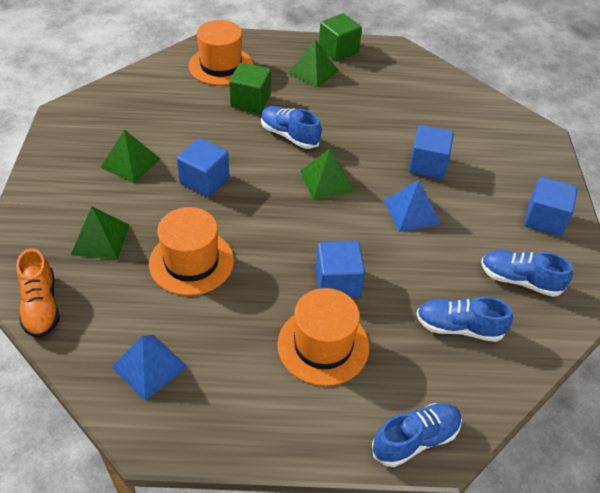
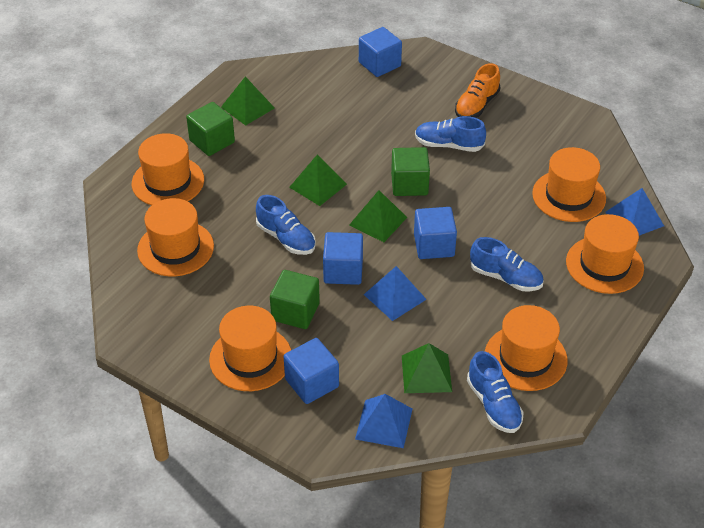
blue pyramid: 2 -> 3
green cube: 2 -> 3
orange hat: 3 -> 6

